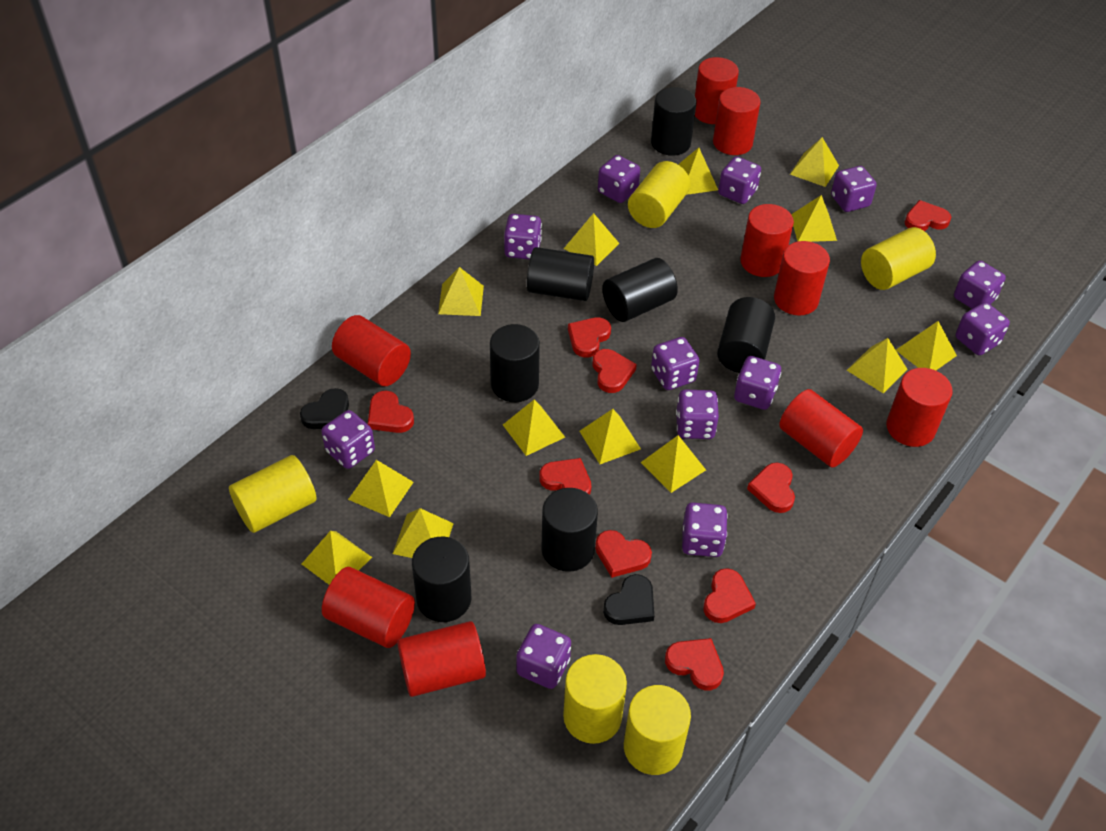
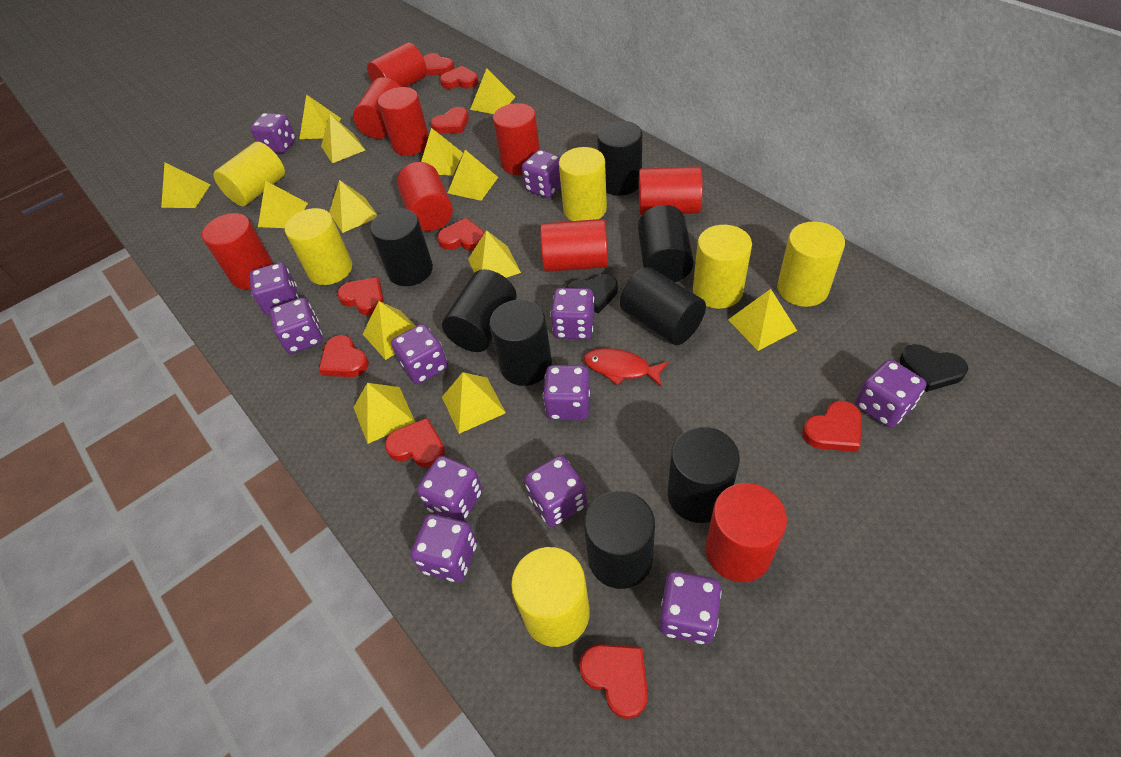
black cylinder: 7 -> 8
red fish: 0 -> 1
yellow cylinder: 5 -> 6

